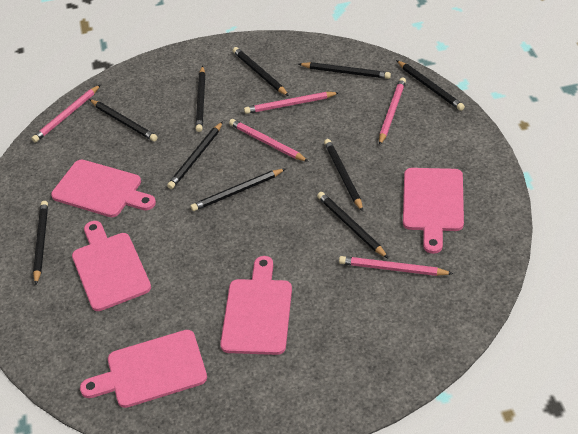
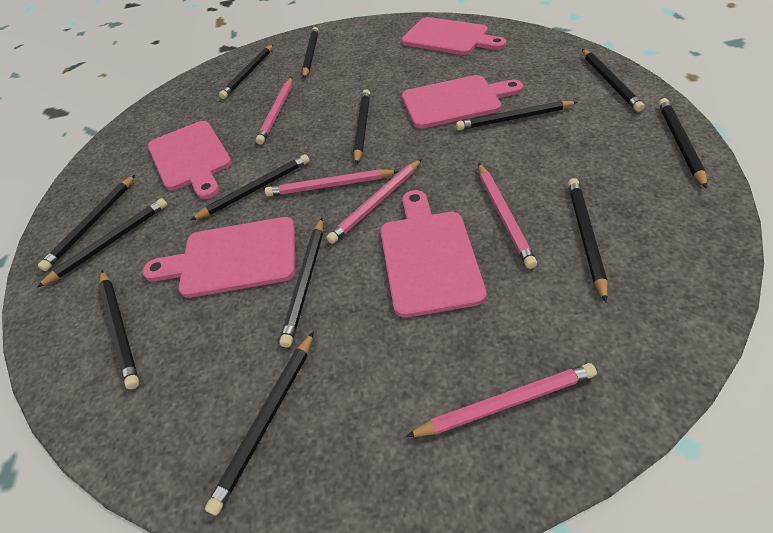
black pencil: 10 -> 13

